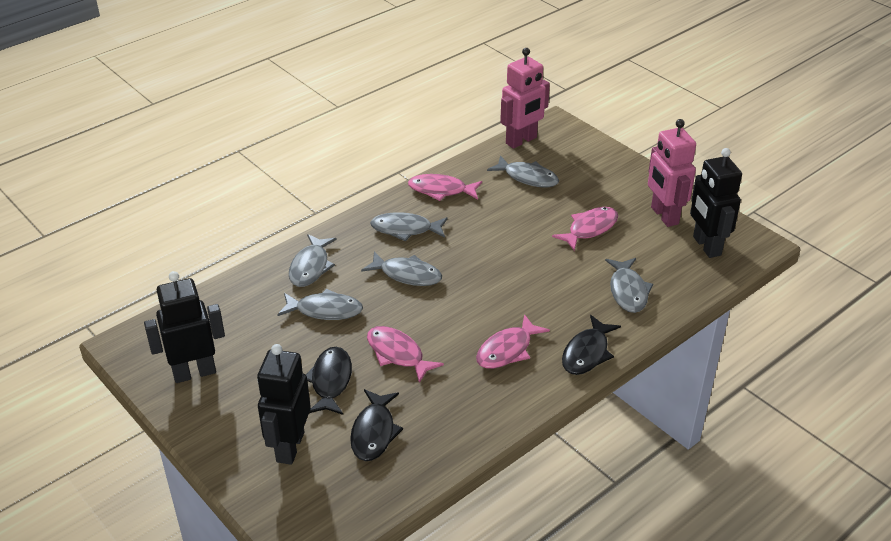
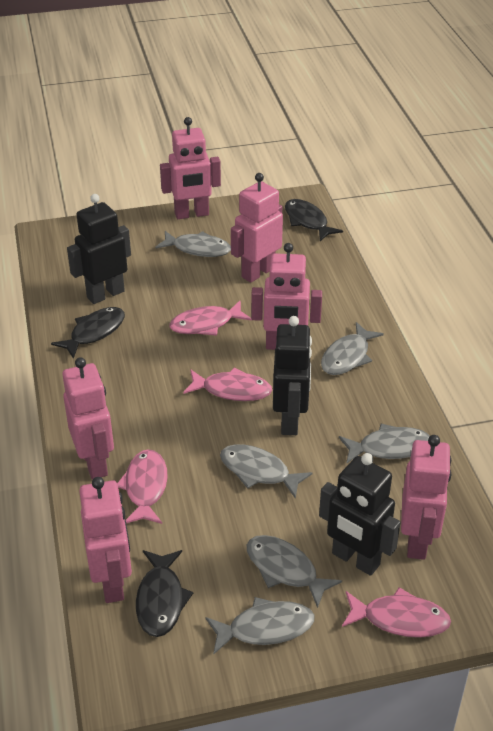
pink robot: 2 -> 6

